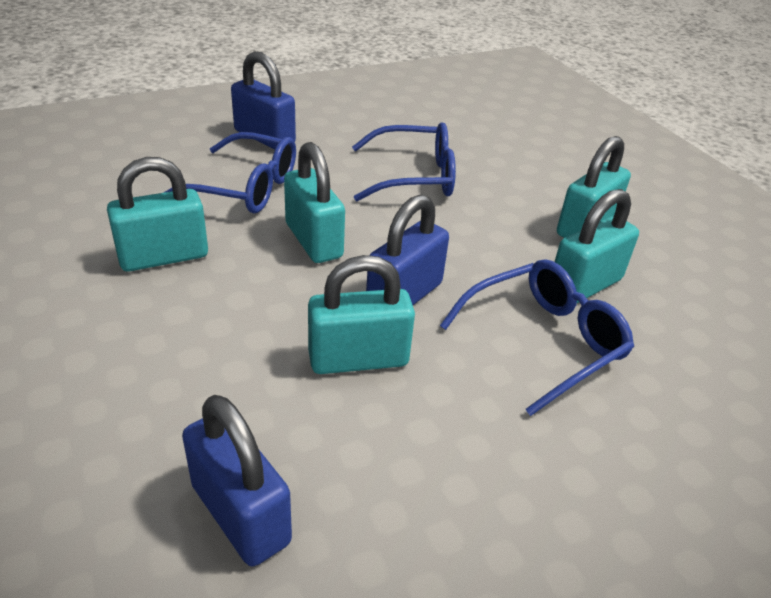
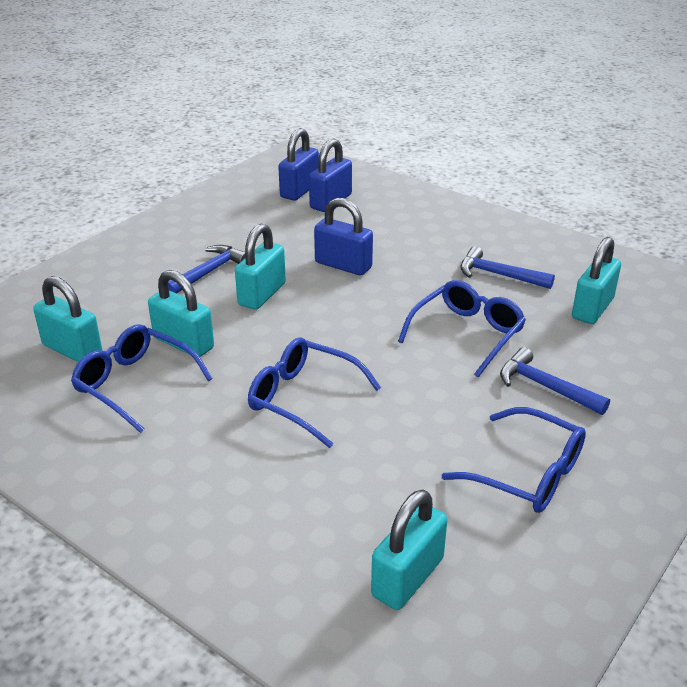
blue glasses: 3 -> 4
blue hammer: 0 -> 3

